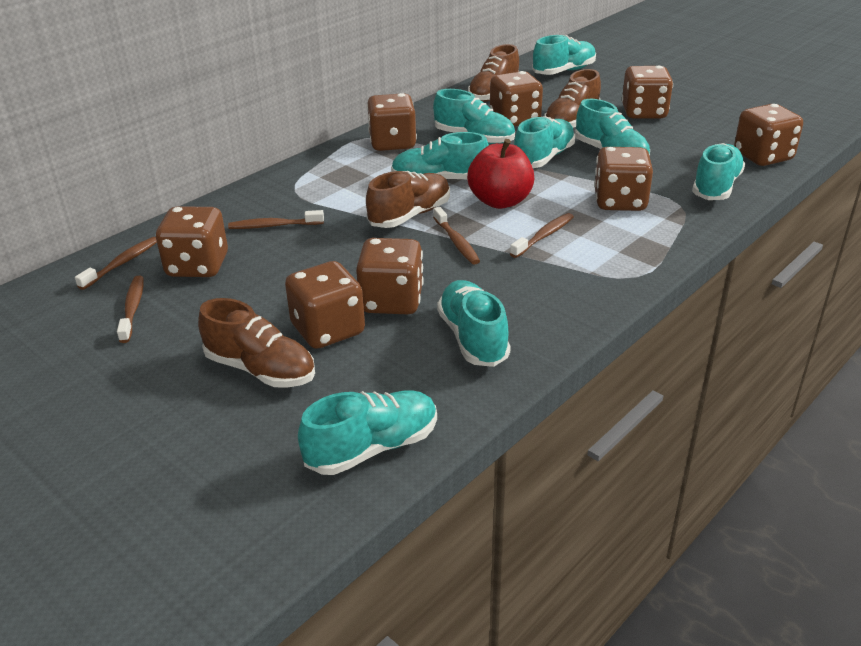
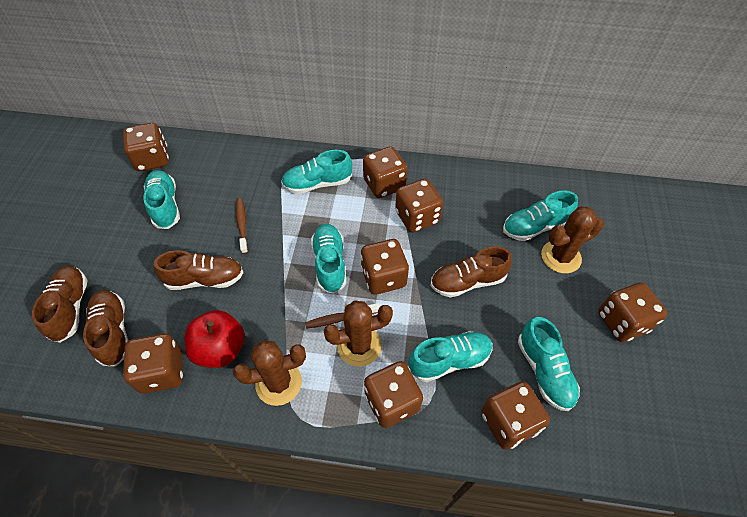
brown cactus: 0 -> 3
brown toothbrush: 5 -> 2
turquoise shoe: 8 -> 6

